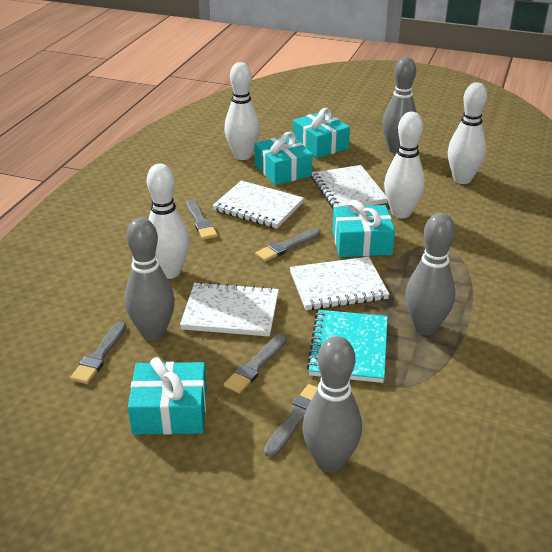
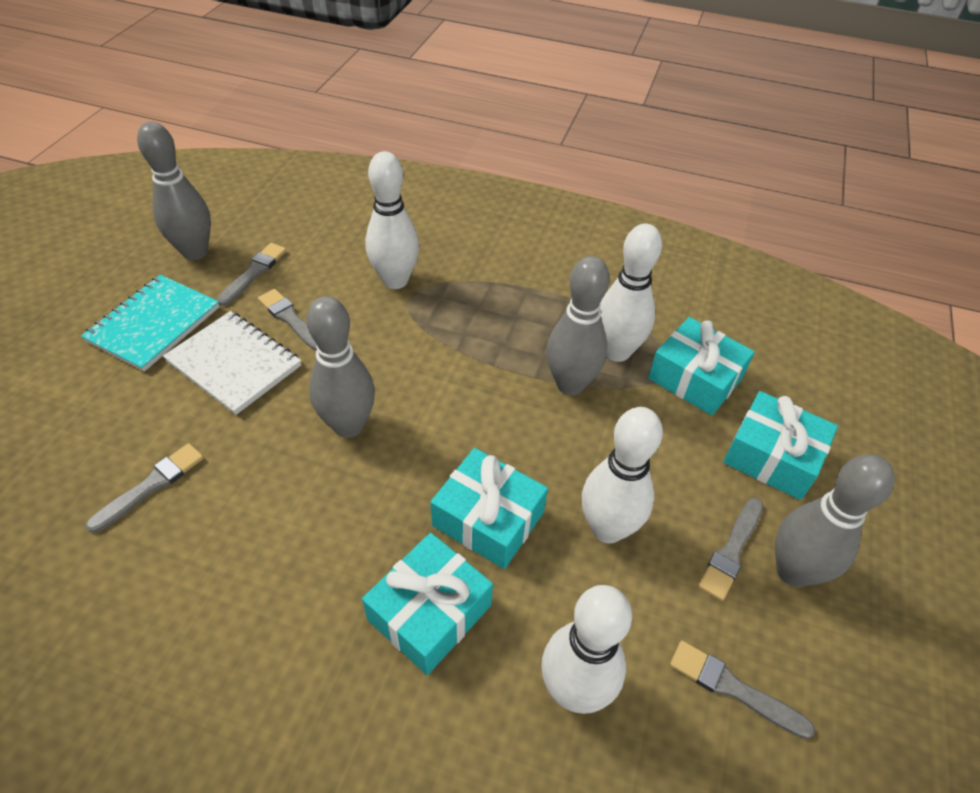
white notebook: 4 -> 1

